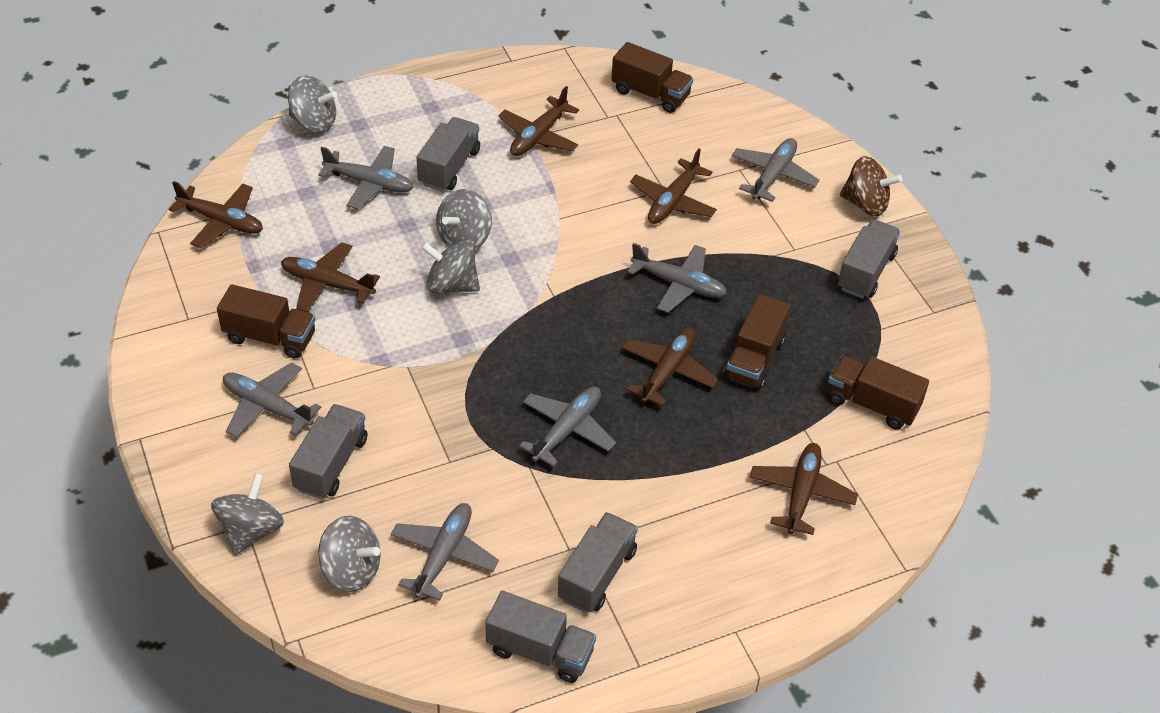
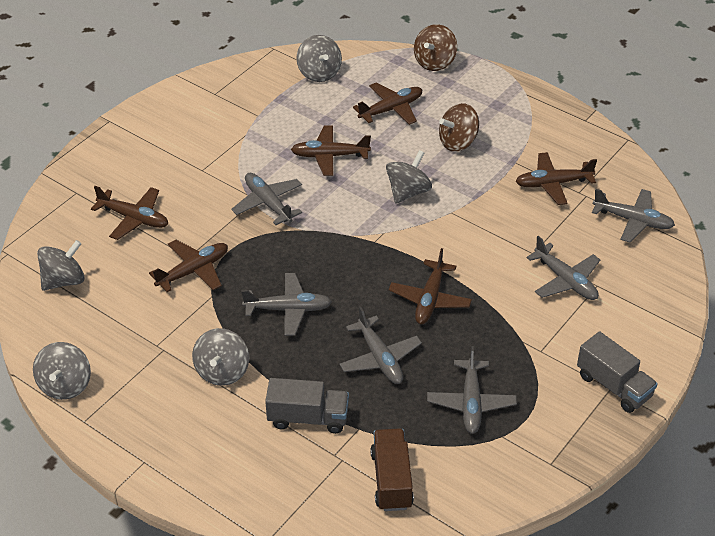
brown spinning top: 1 -> 2
brown truck: 4 -> 1
grey truck: 5 -> 2

